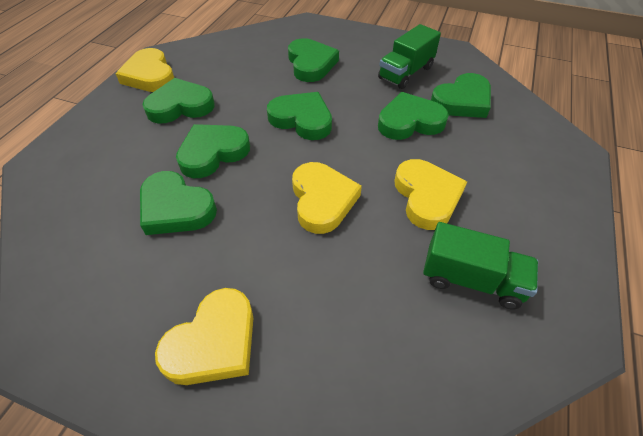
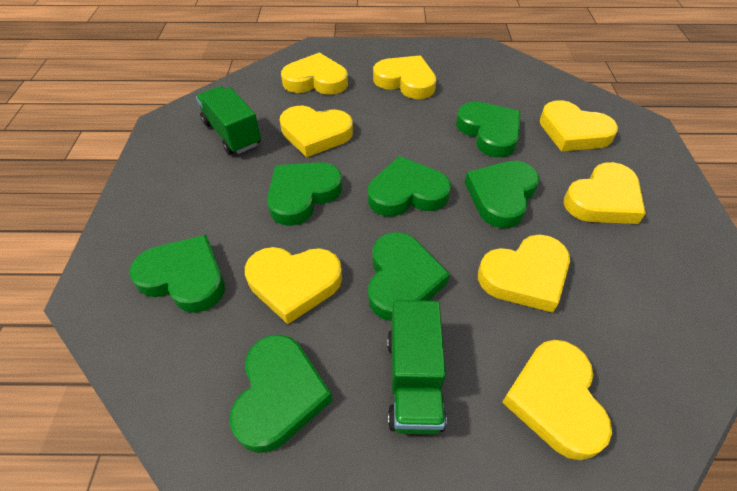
yellow heart: 4 -> 8

